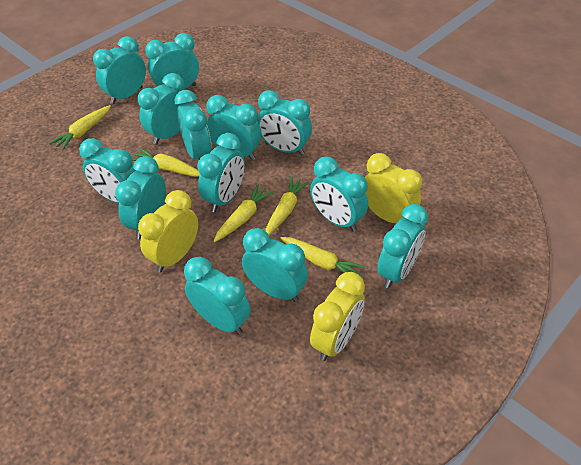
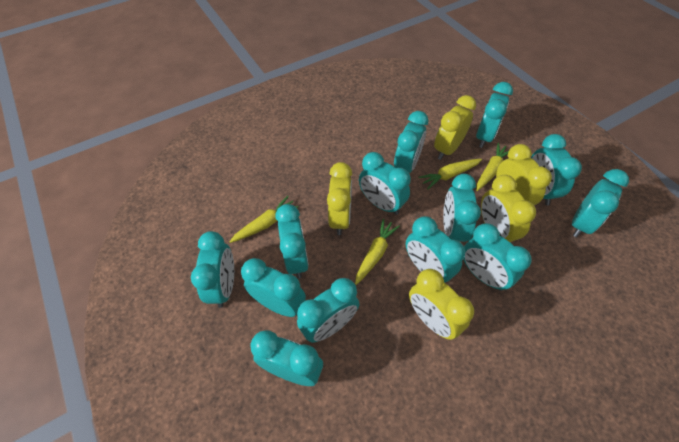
yellow carrot: 5 -> 4
yellow clock: 3 -> 5

